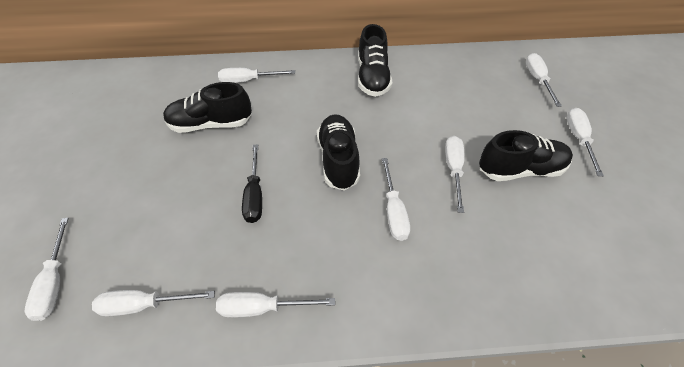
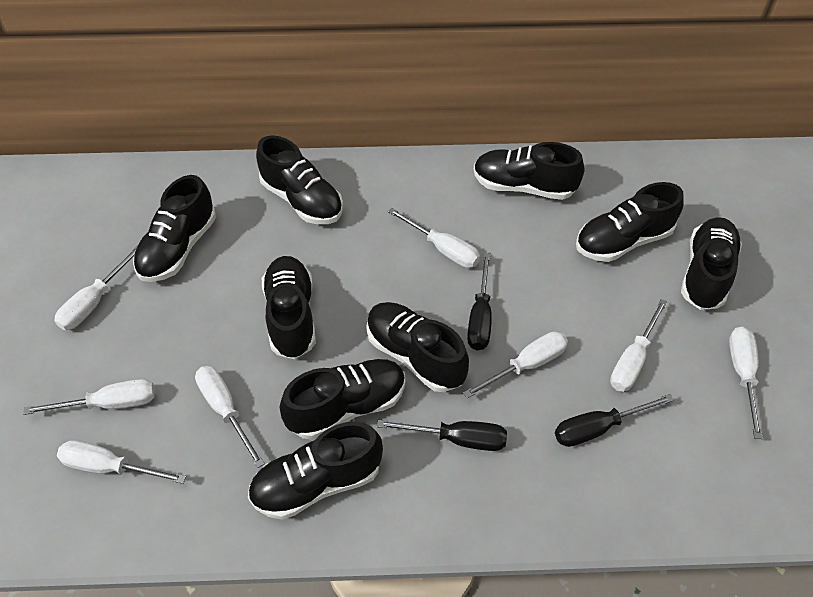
black screwdriver: 1 -> 3
black shoe: 4 -> 9

